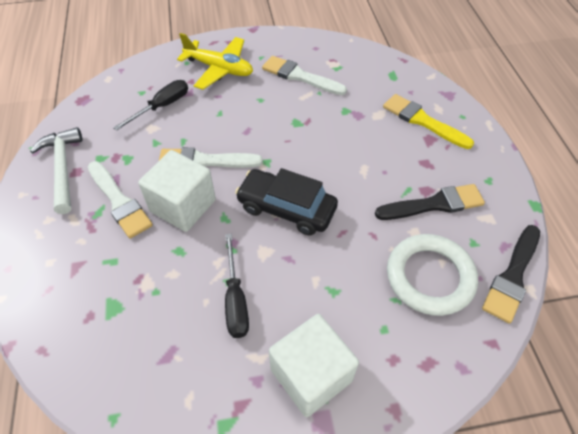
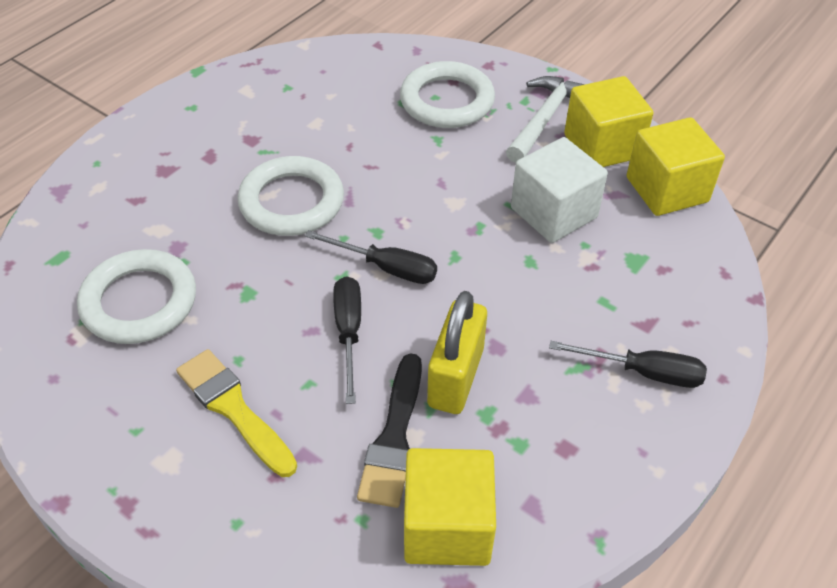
black brush: 2 -> 1
black car: 1 -> 0
black screwdriver: 2 -> 3
white brush: 3 -> 0
white cube: 2 -> 1
white ring: 1 -> 3
yellow cube: 0 -> 3
yellow padlock: 0 -> 1
yellow plane: 1 -> 0

